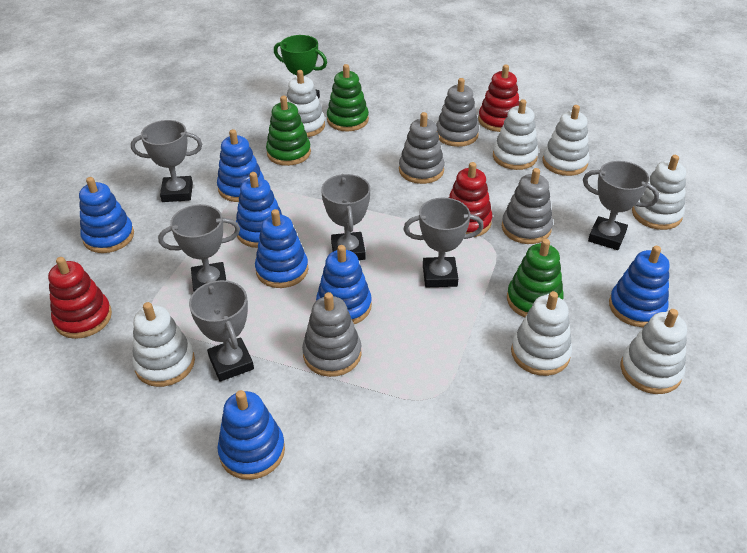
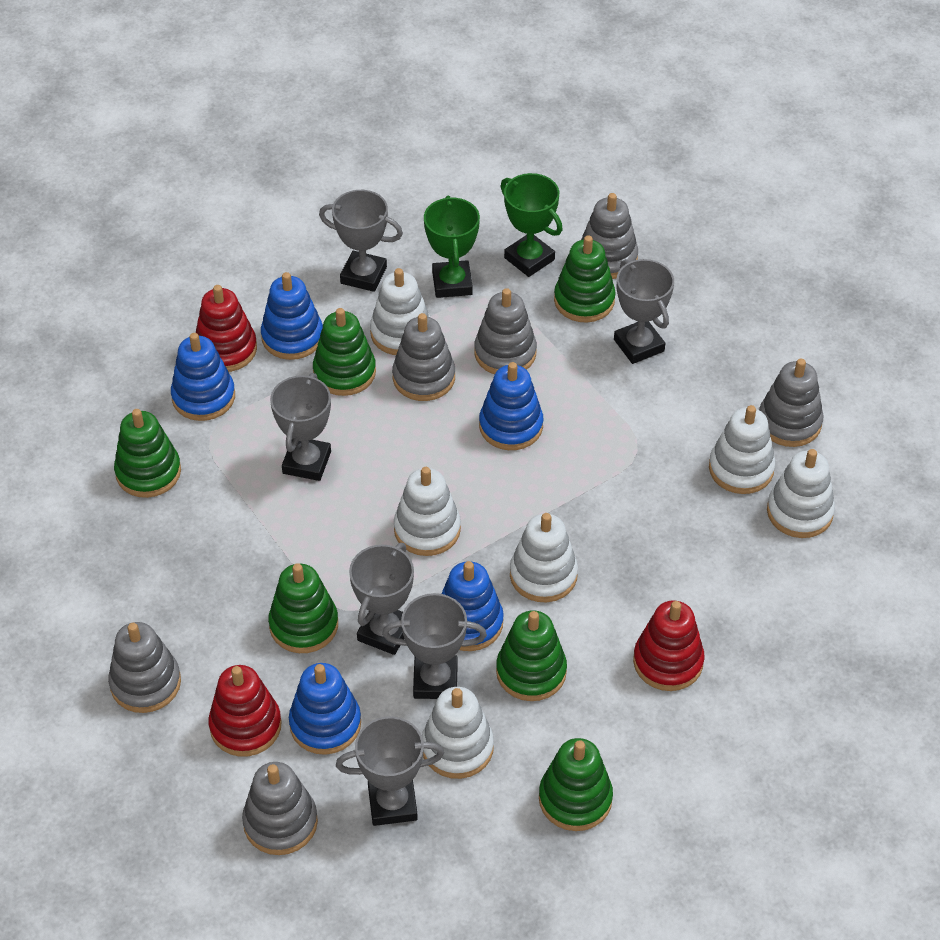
blue stacking toy: 7 -> 5
green stacking toy: 3 -> 6
green trophy: 1 -> 2
grey stacking toy: 4 -> 6
white stacking toy: 7 -> 6

